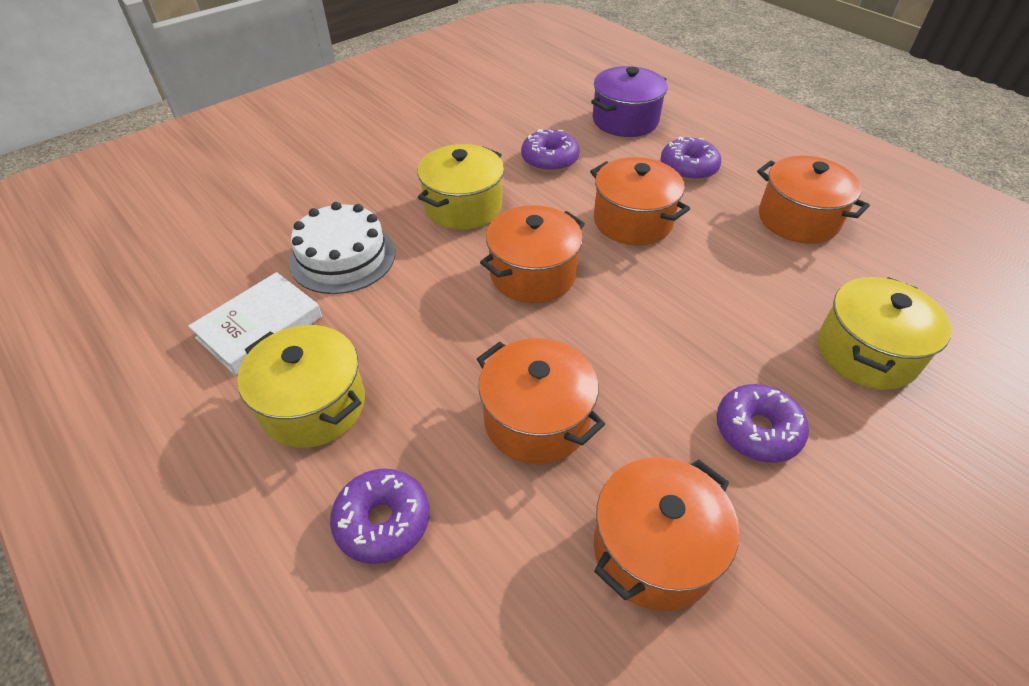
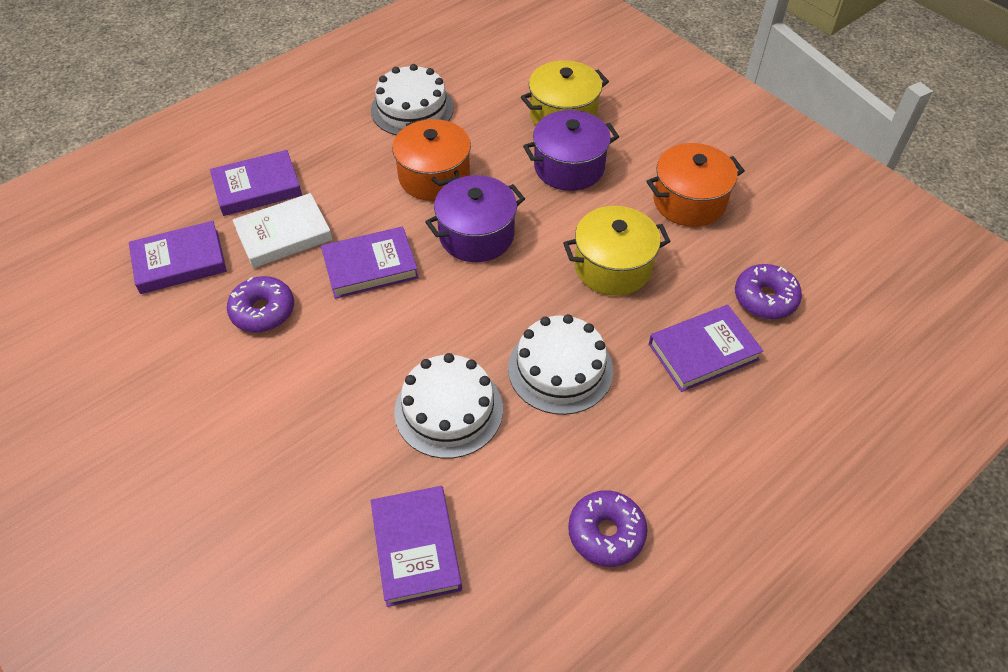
orange pot: 5 -> 2
purple book: 0 -> 5
purple donut: 4 -> 3
purple pot: 1 -> 2
white cake: 1 -> 3
yellow pot: 3 -> 2

